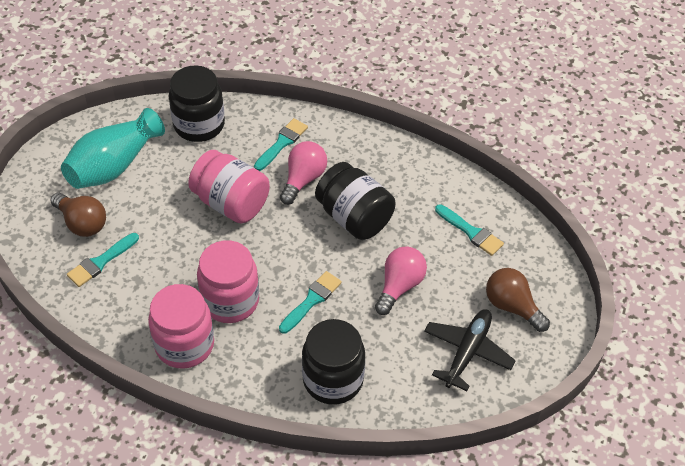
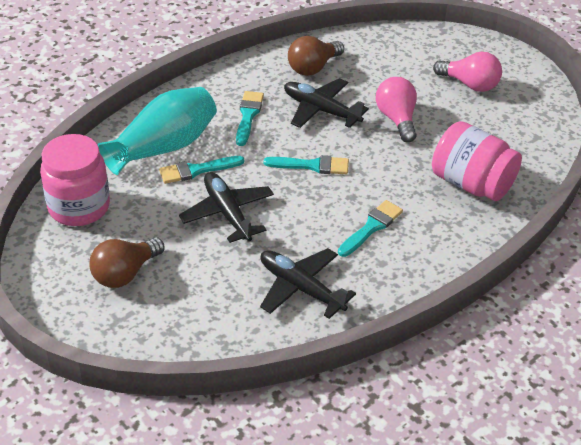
black jar: 3 -> 0
black plane: 1 -> 3
pink jar: 3 -> 2

